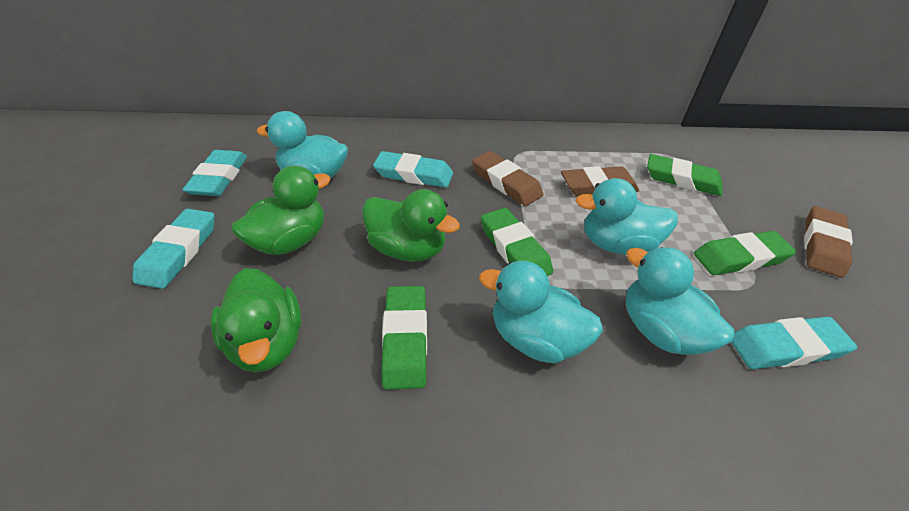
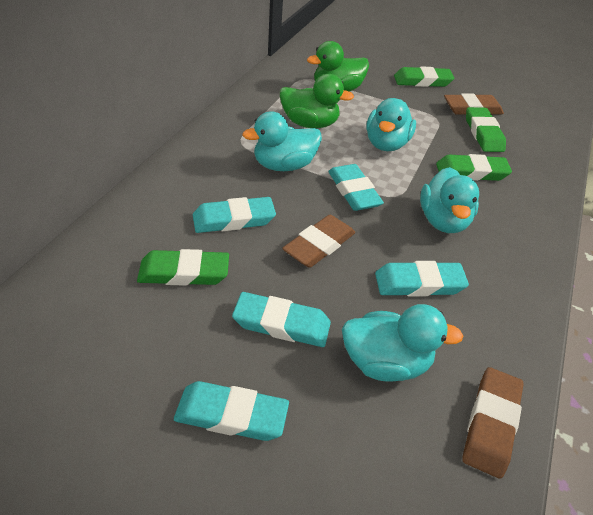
green duck: 3 -> 2
turquoise eraser: 4 -> 5

